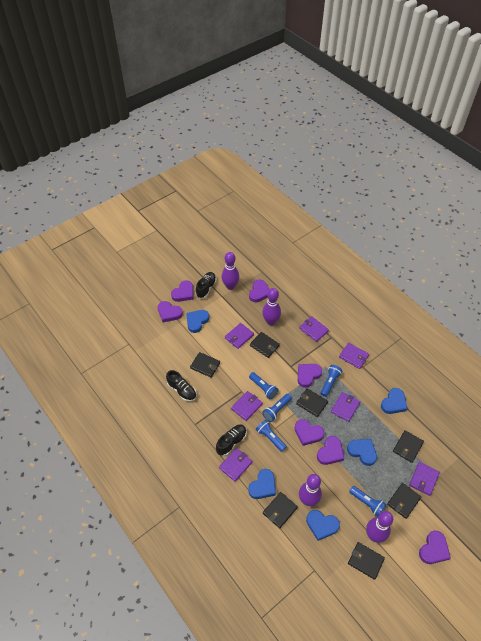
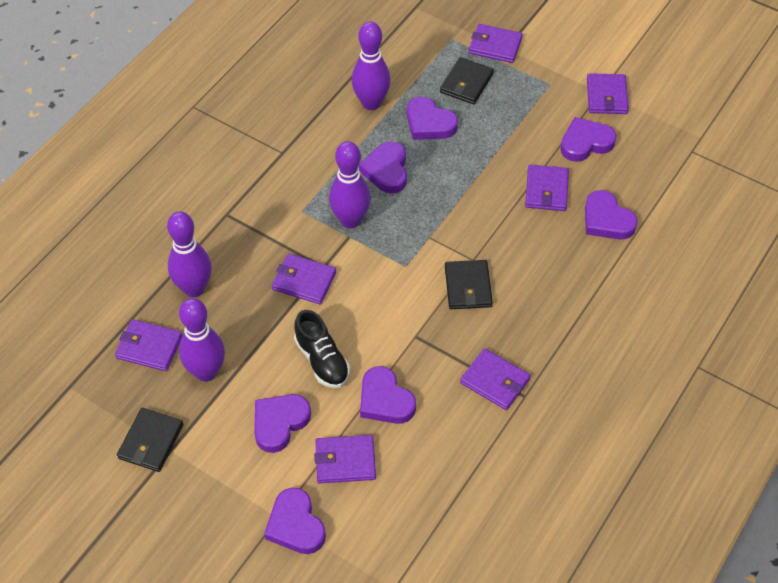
black shoe: 3 -> 1
black wallet: 7 -> 3
blue flashlight: 5 -> 0
blue heart: 5 -> 0

